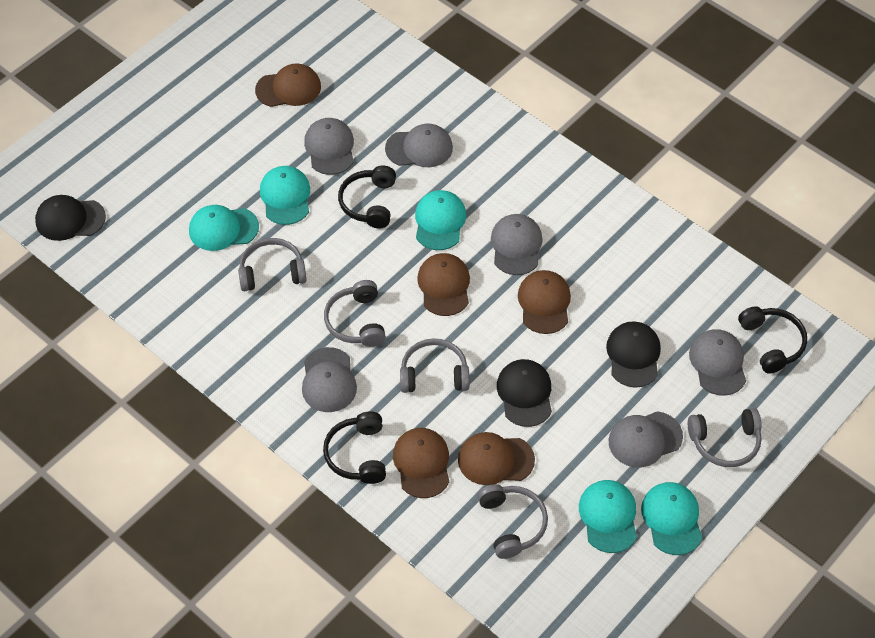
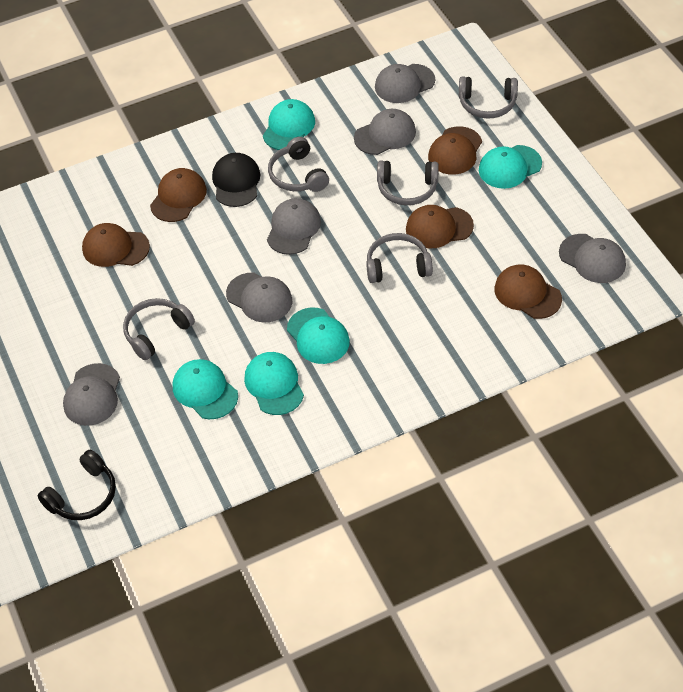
black cap: 3 -> 1
black headphones: 3 -> 1

